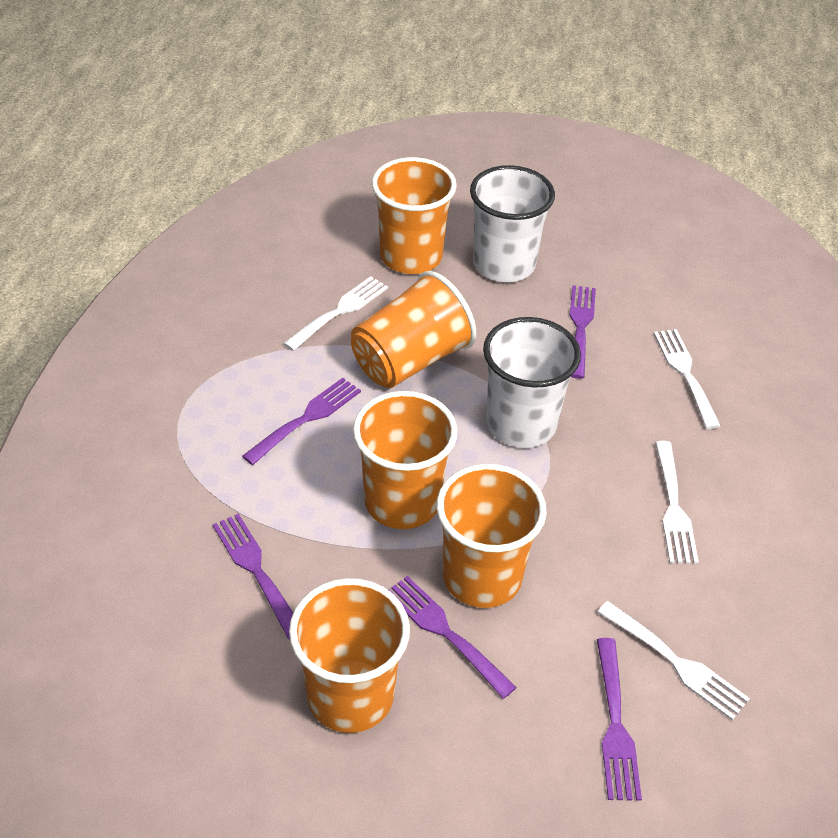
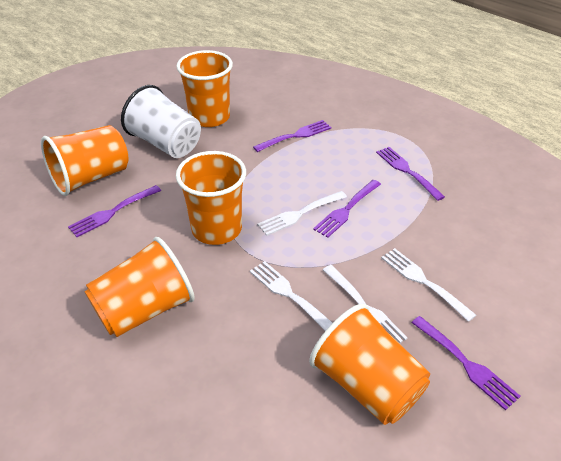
white cup: 2 -> 1

